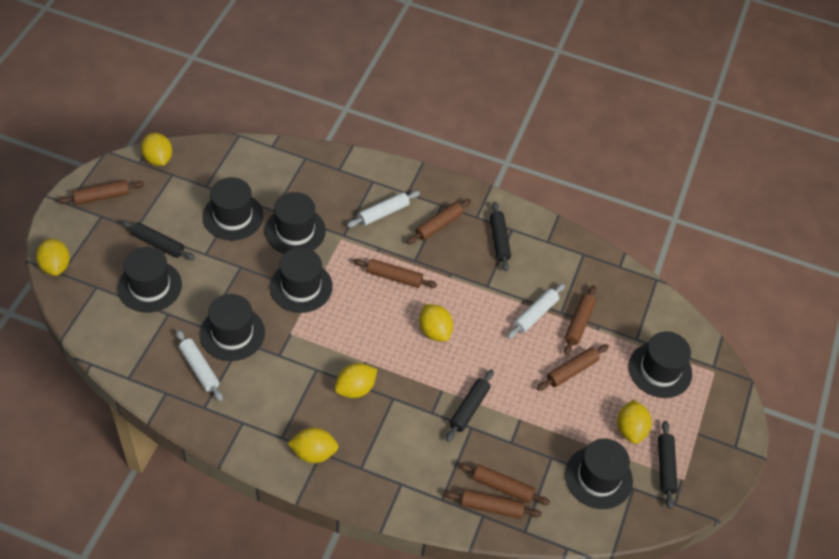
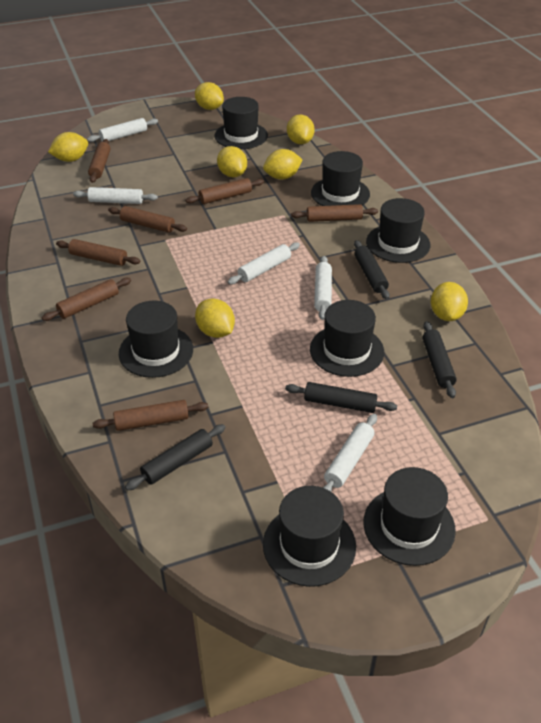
white rolling pin: 3 -> 5
yellow lemon: 6 -> 7

